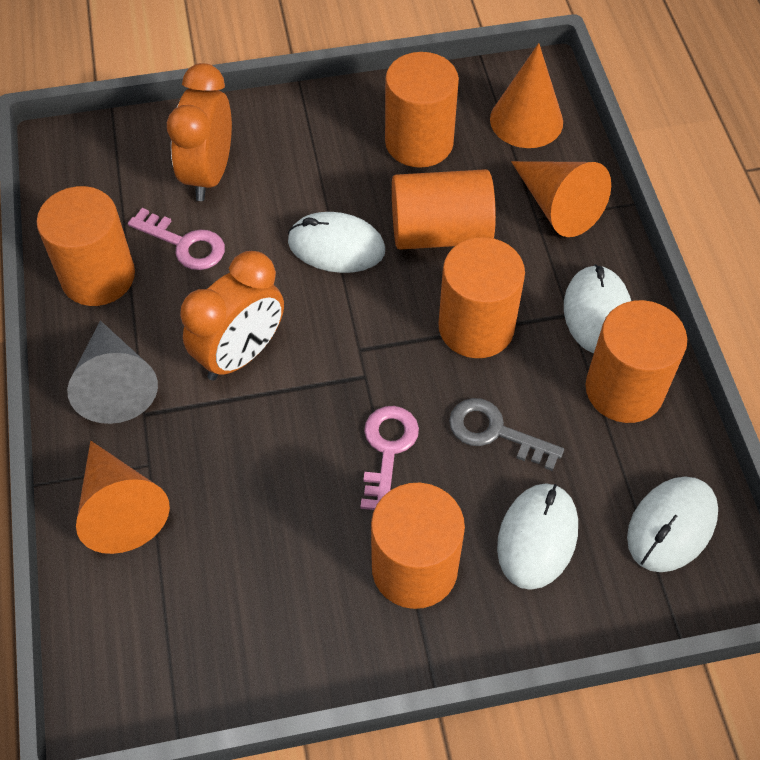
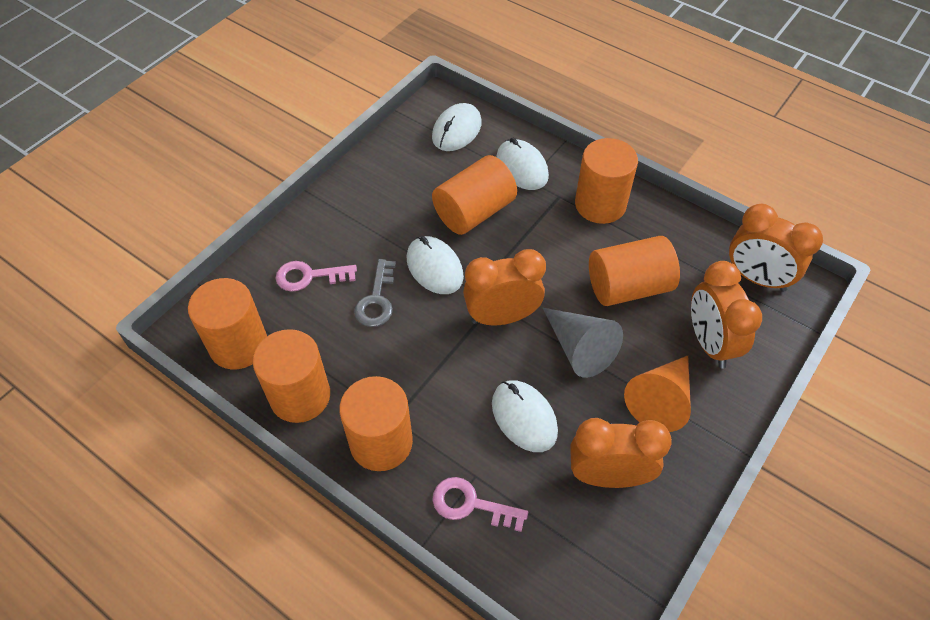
orange clock: 2 -> 4
orange cone: 3 -> 1

